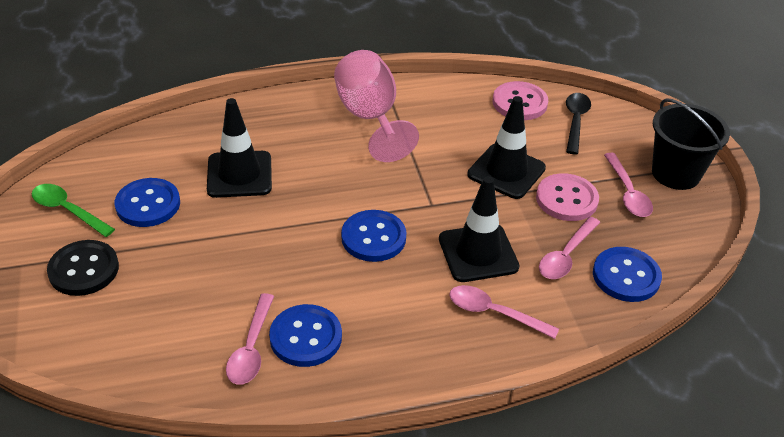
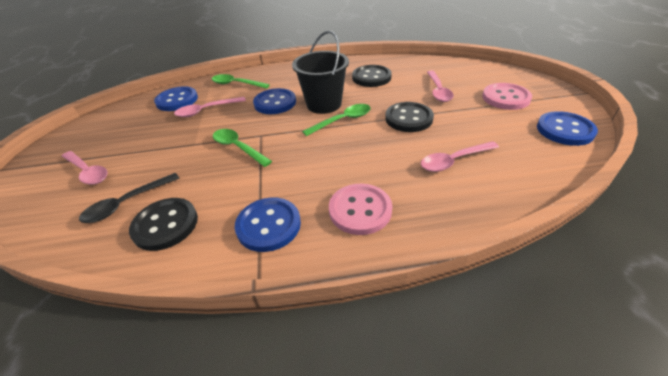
black button: 1 -> 3
black traffic cone: 3 -> 0
green spoon: 1 -> 3
pink goblet: 1 -> 0

